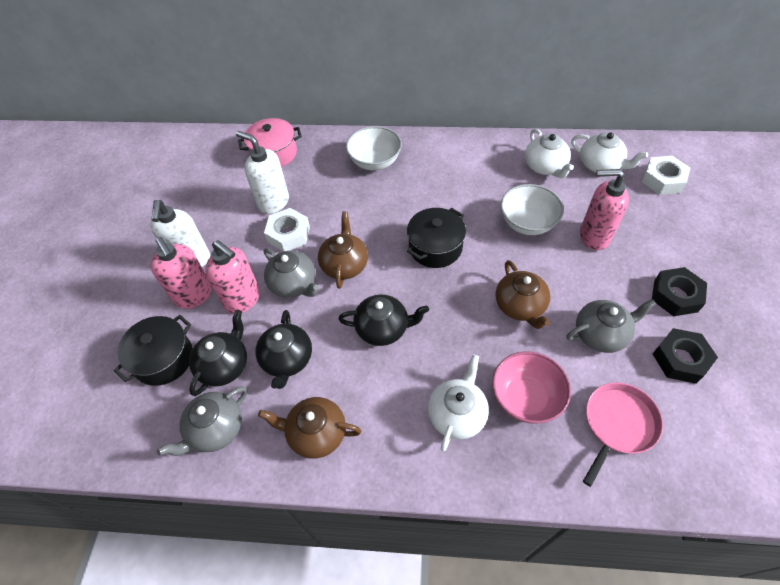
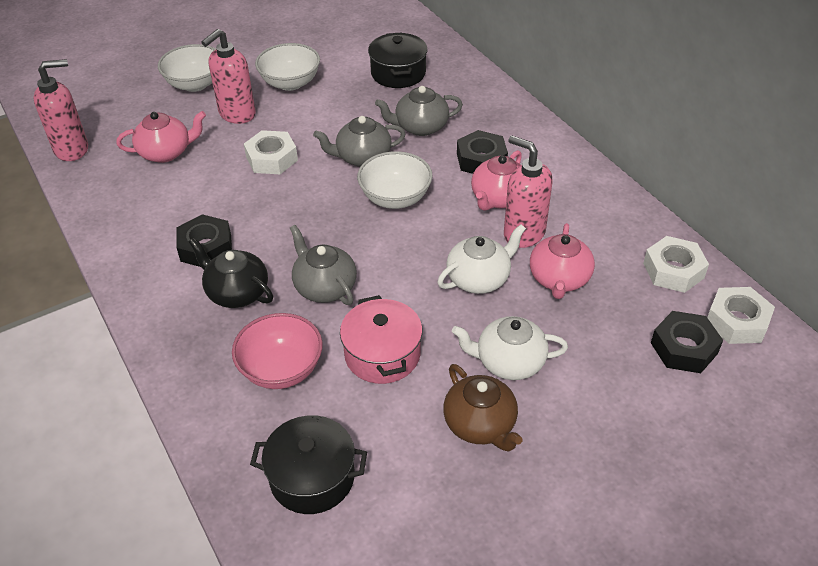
black nut: 2 -> 3
black teapot: 3 -> 1
brown teapot: 3 -> 1
pink pan: 1 -> 0
pink teapot: 0 -> 3
white bowl: 2 -> 3
white nut: 2 -> 3
white soap dispenser: 2 -> 0
white teapot: 3 -> 2

